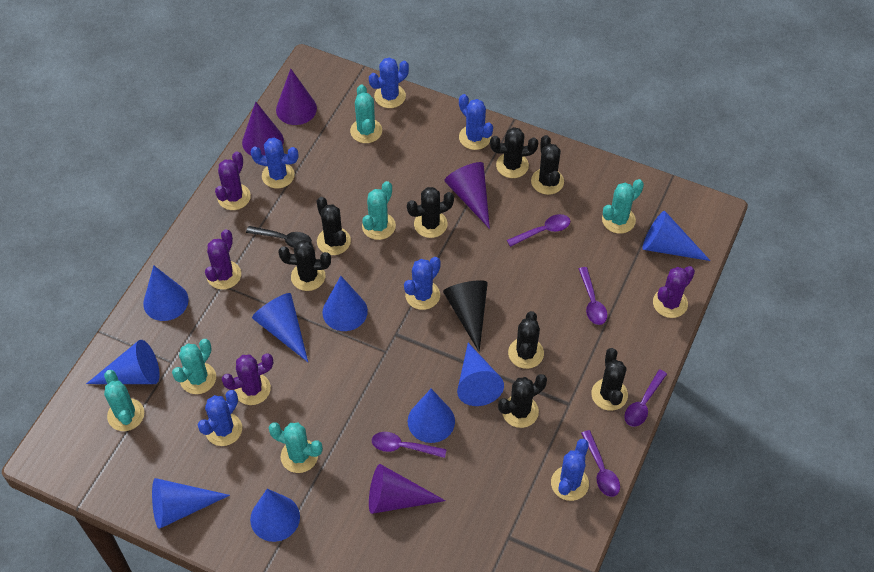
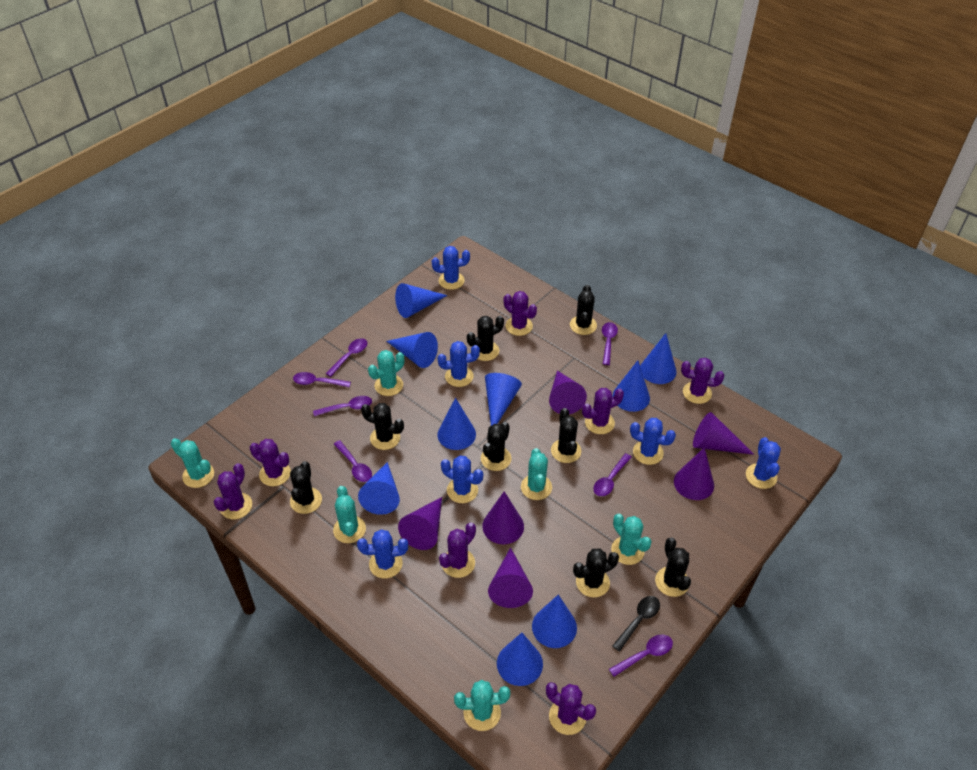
black cone: 1 -> 0
purple cactus: 4 -> 7
purple cone: 4 -> 6
purple spoon: 5 -> 7

